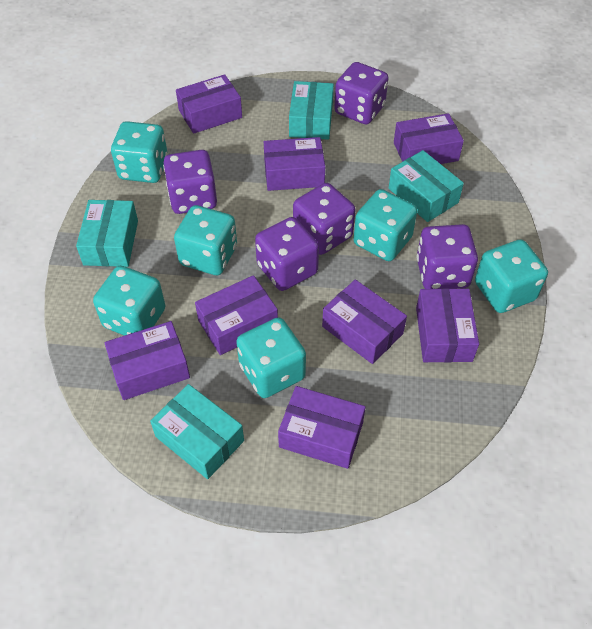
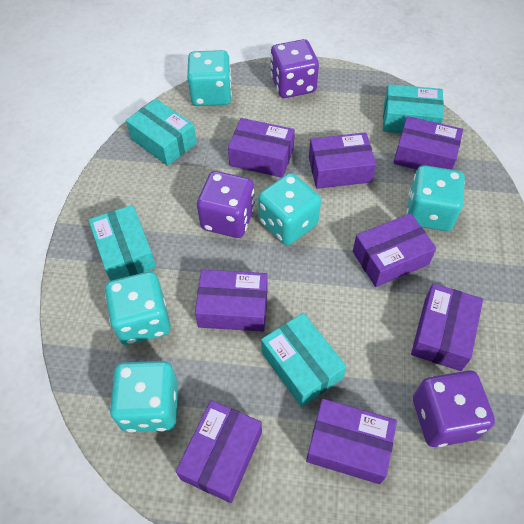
purple dice: 5 -> 3
turquoise dice: 6 -> 5

